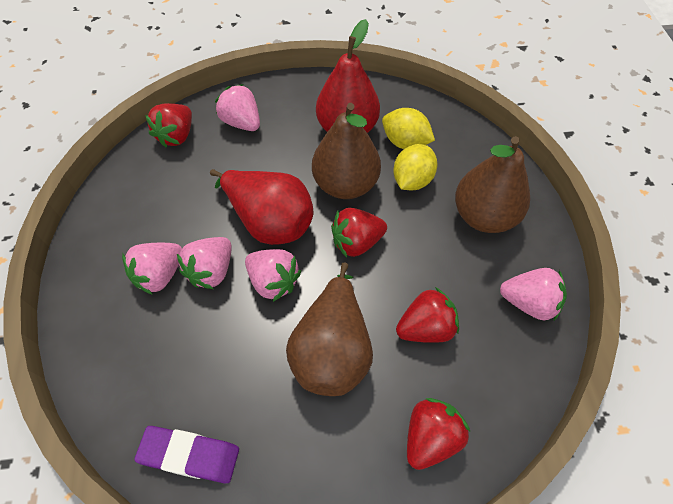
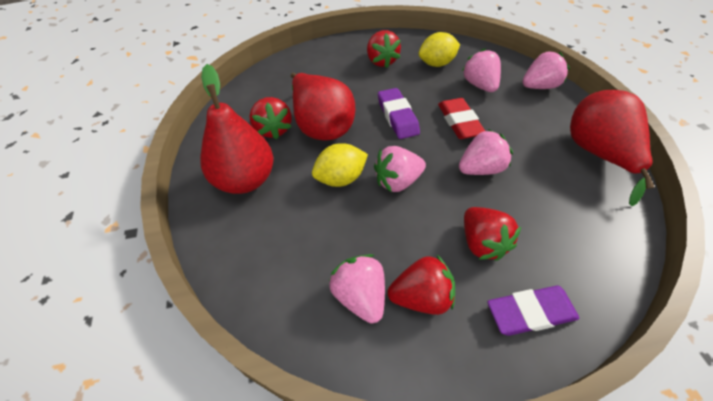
brown pear: 3 -> 0
purple eraser: 1 -> 2
red eraser: 0 -> 1
red pear: 2 -> 3

